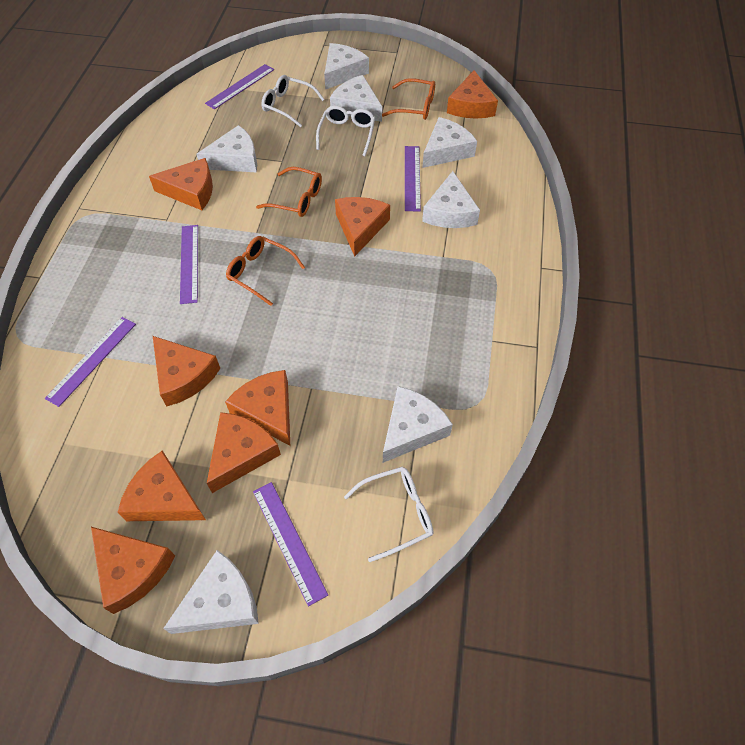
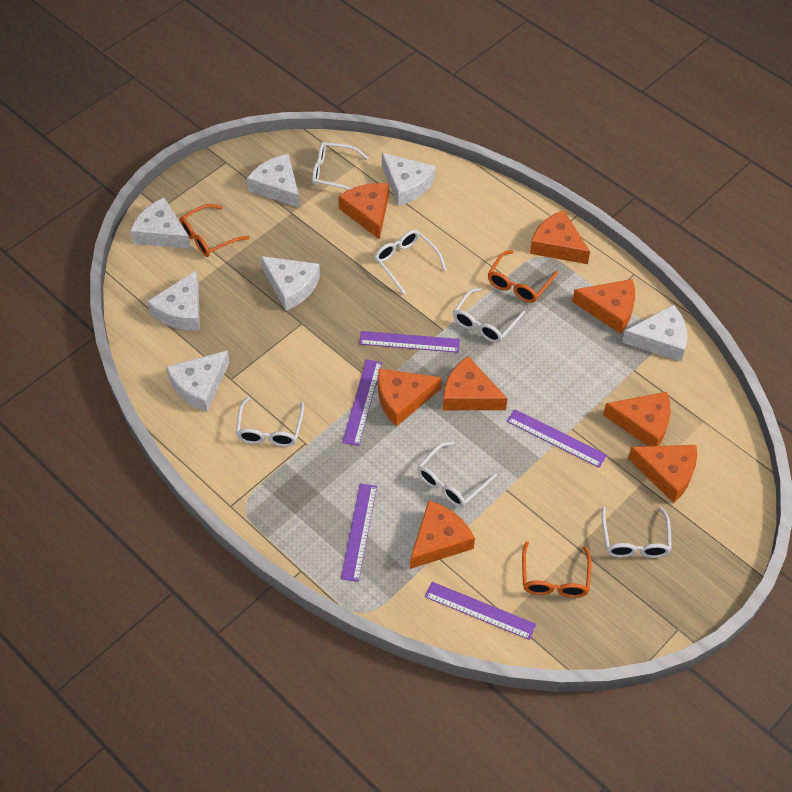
white glasses: 3 -> 6

